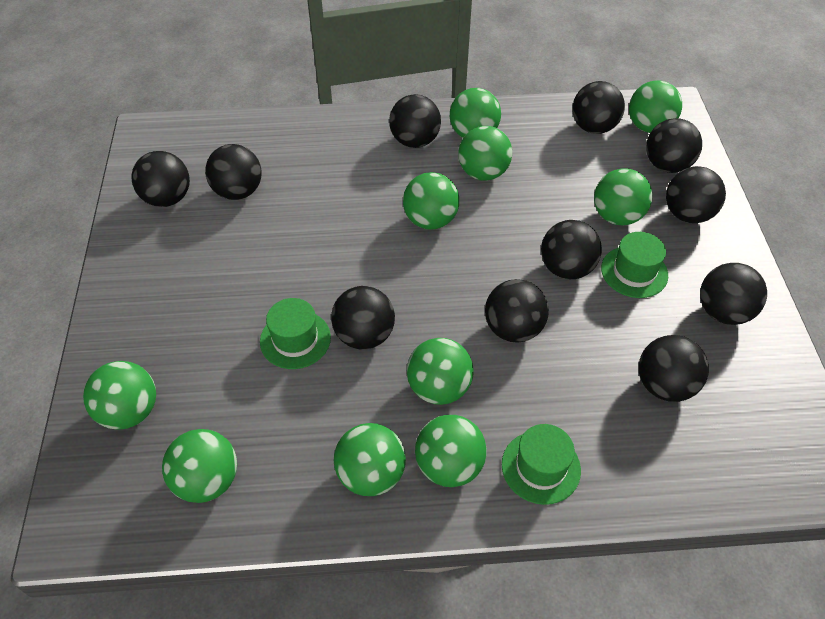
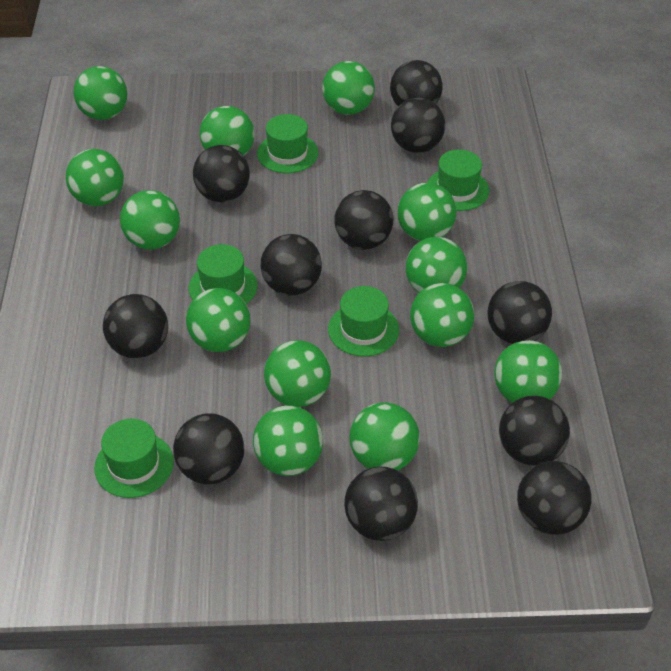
green ball: 10 -> 13
green hat: 3 -> 5

